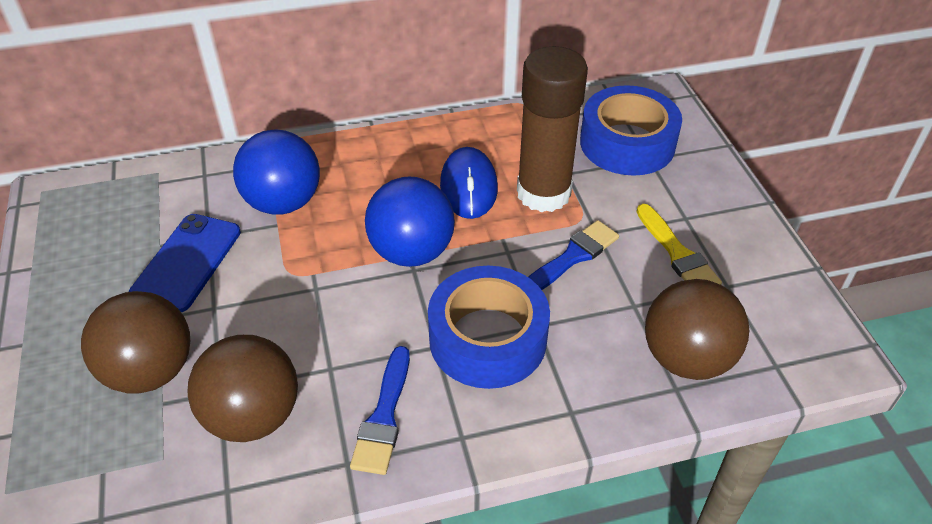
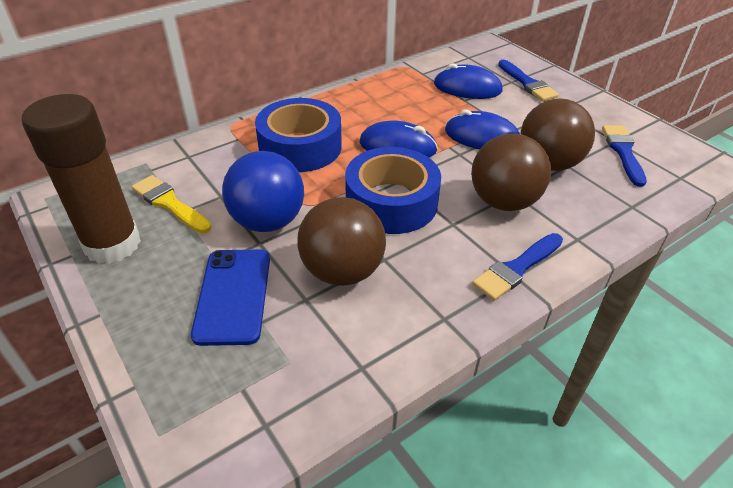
blue ball: 2 -> 1
blue brush: 2 -> 3
blue mouse: 1 -> 3

